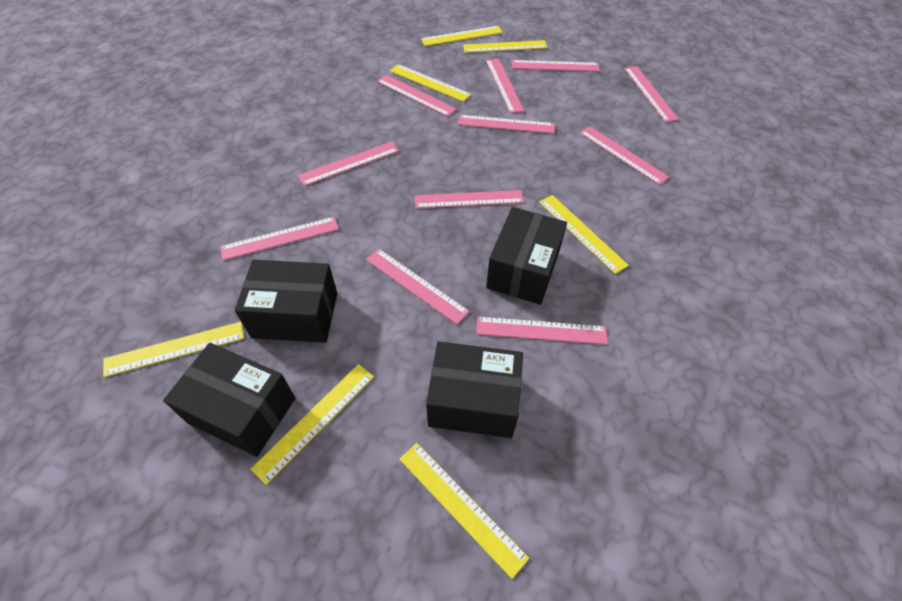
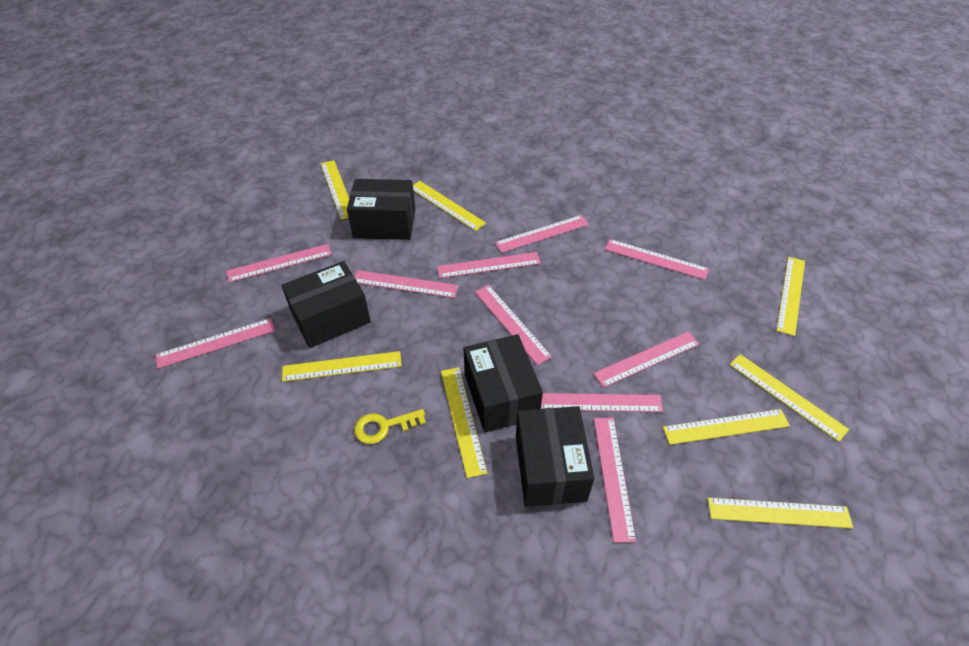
pink ruler: 11 -> 10
yellow key: 0 -> 1
yellow ruler: 7 -> 8

